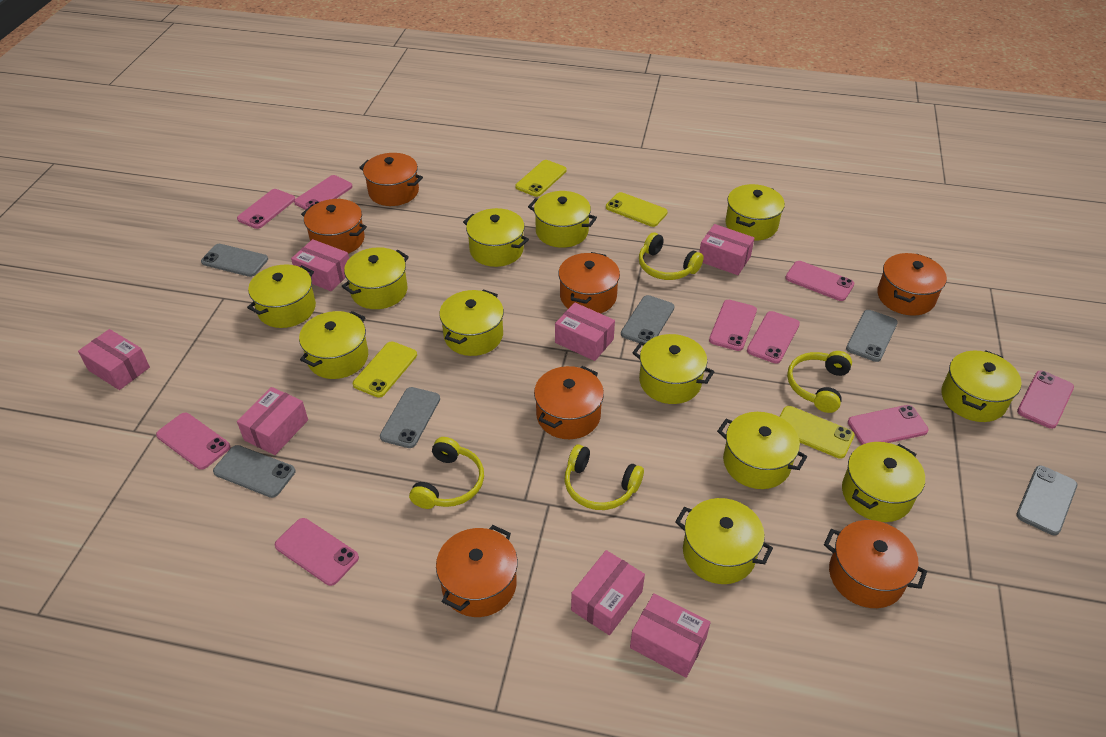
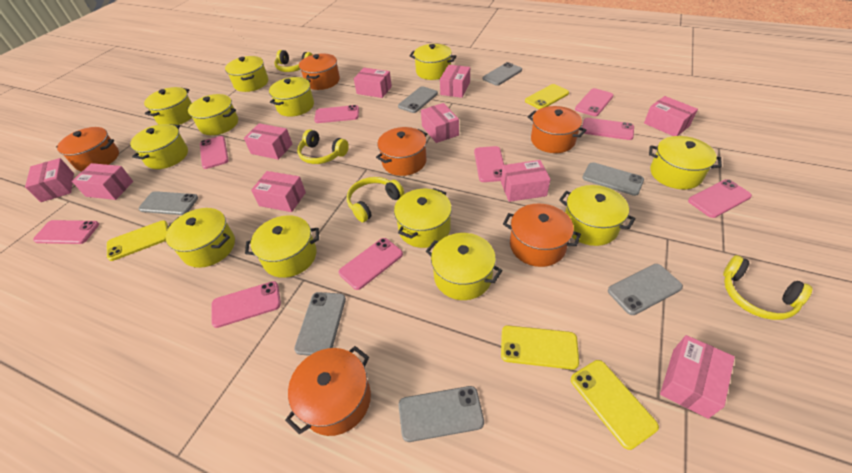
grey phone: 6 -> 7
orange pot: 7 -> 6
pink box: 7 -> 10

